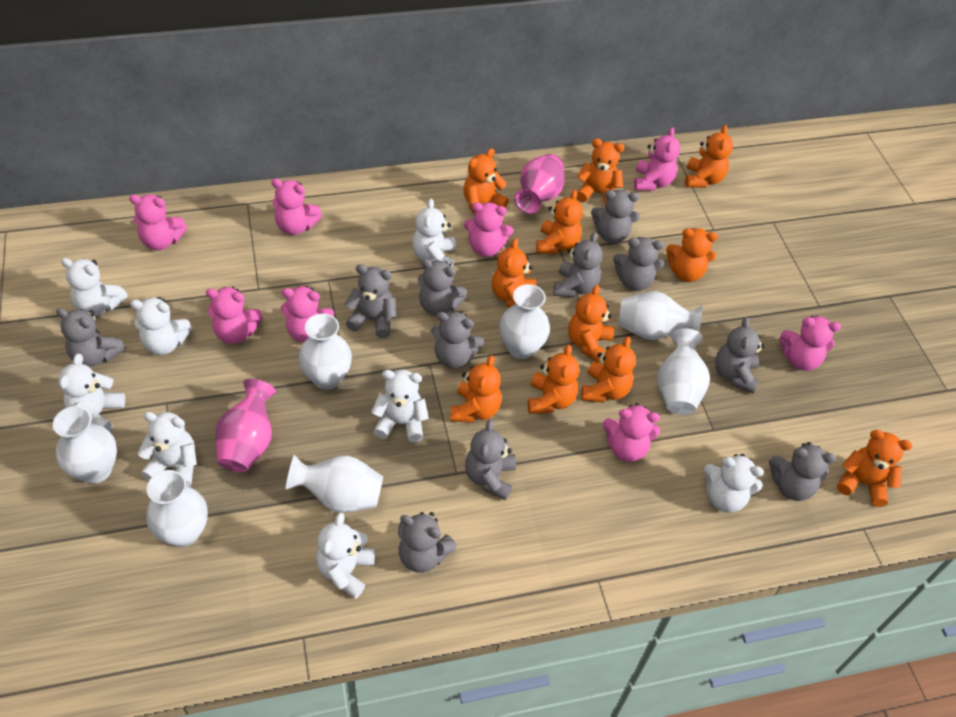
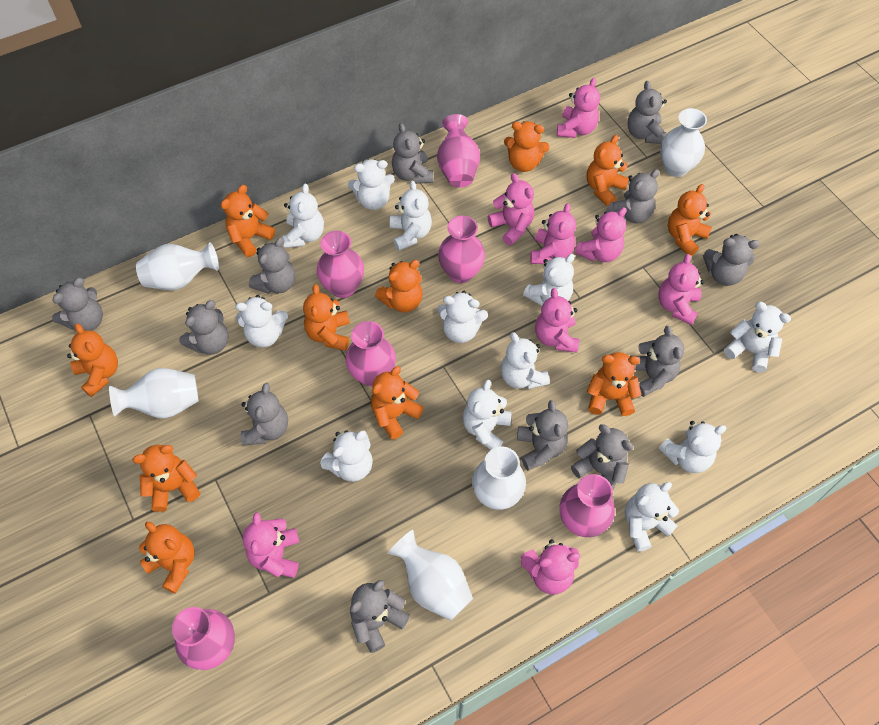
grey teddy bear: 11 -> 12
pink vase: 2 -> 6
white teddy bear: 8 -> 12
white vase: 7 -> 5

